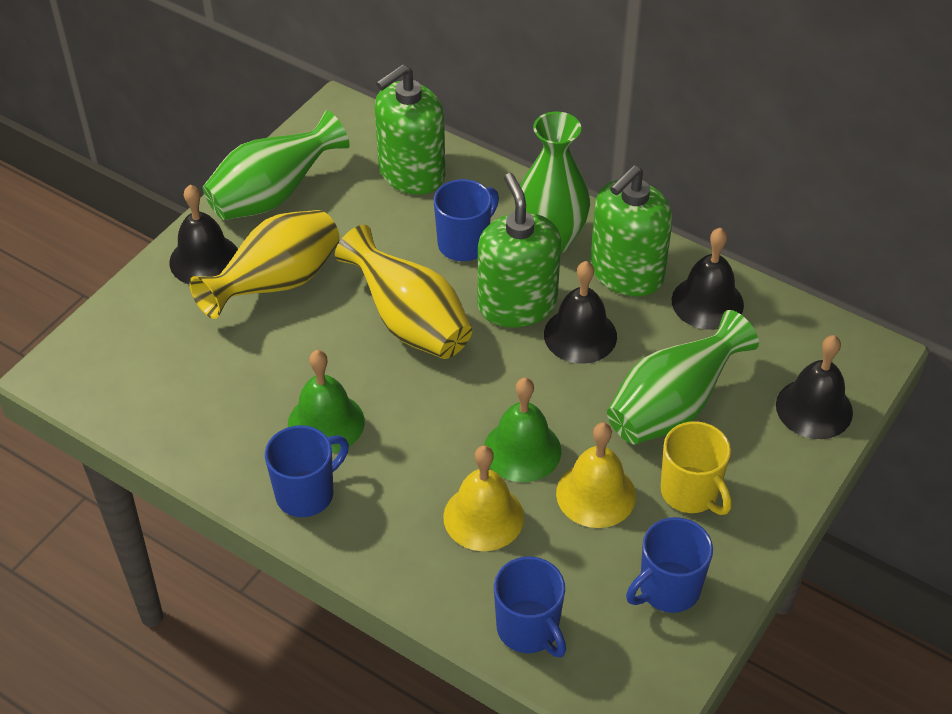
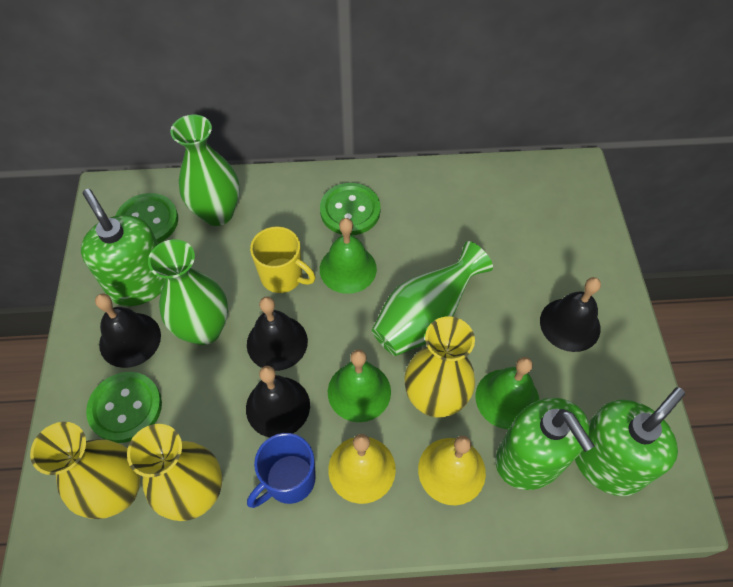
blue mug: 4 -> 1
green bell: 2 -> 3
green button: 0 -> 3
yellow vase: 2 -> 3

